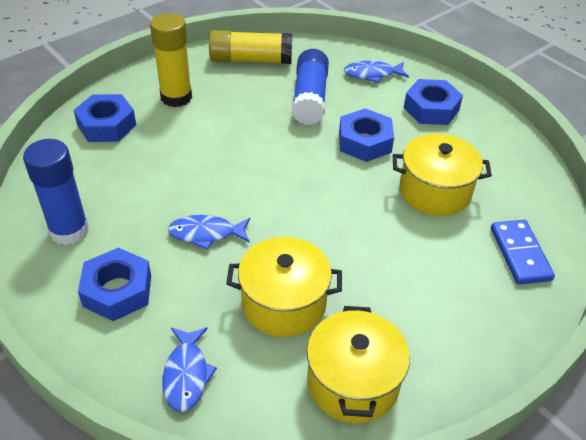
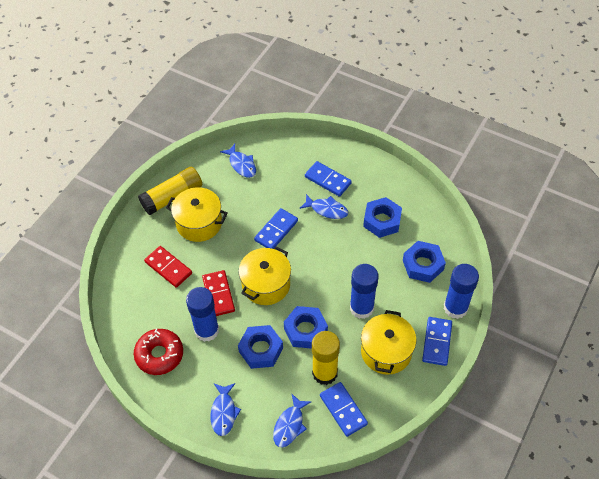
blue domino: 1 -> 4
blue fish: 3 -> 4
blue glue stick: 2 -> 3
red domino: 0 -> 2
red donut: 0 -> 1

